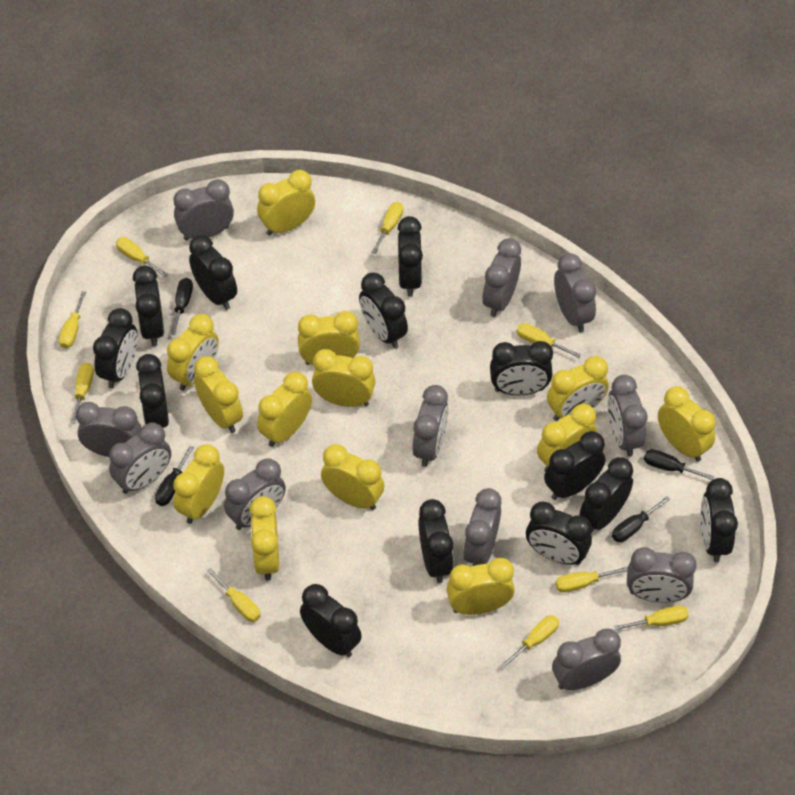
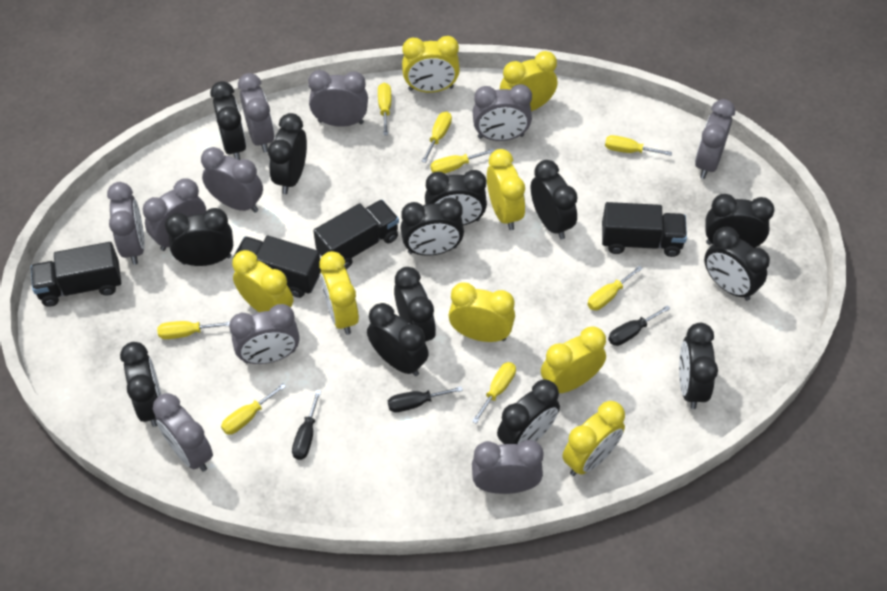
black screwdriver: 4 -> 3
black truck: 0 -> 4
grey clock: 11 -> 10
yellow clock: 13 -> 8
yellow screwdriver: 9 -> 8

